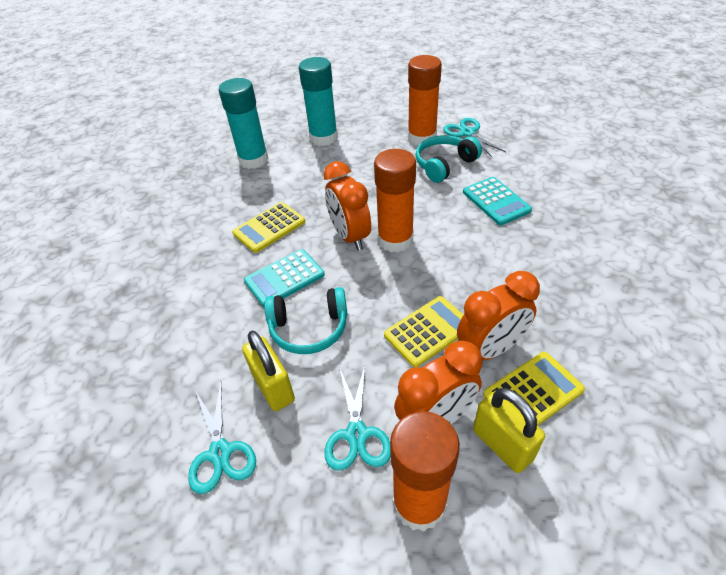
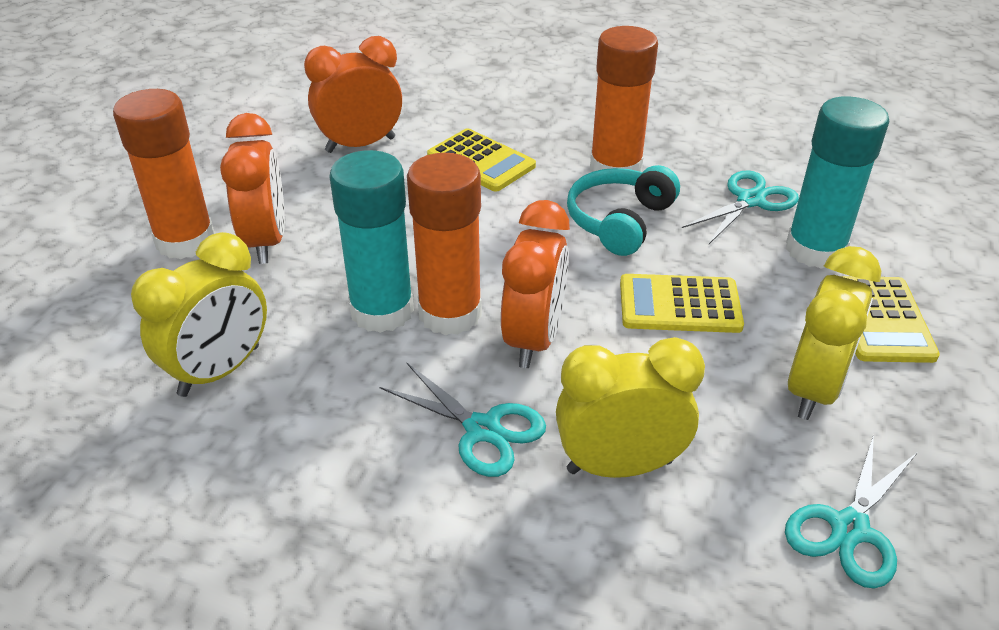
turquoise calculator: 2 -> 0
turquoise headphones: 2 -> 1
yellow clock: 0 -> 3
yellow padlock: 2 -> 0

